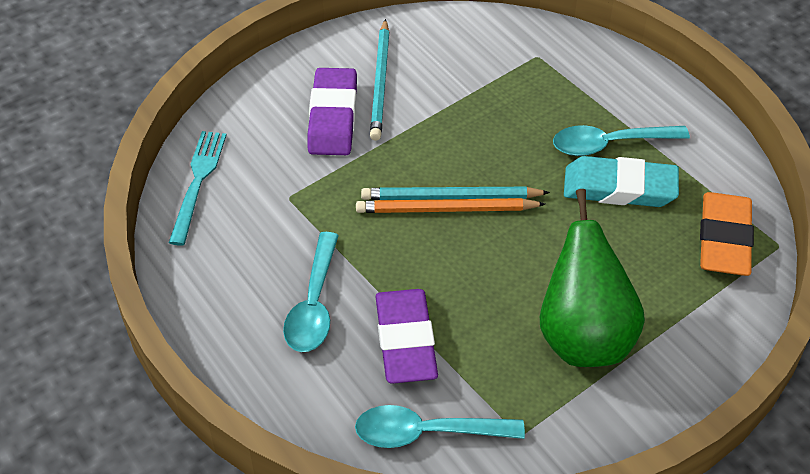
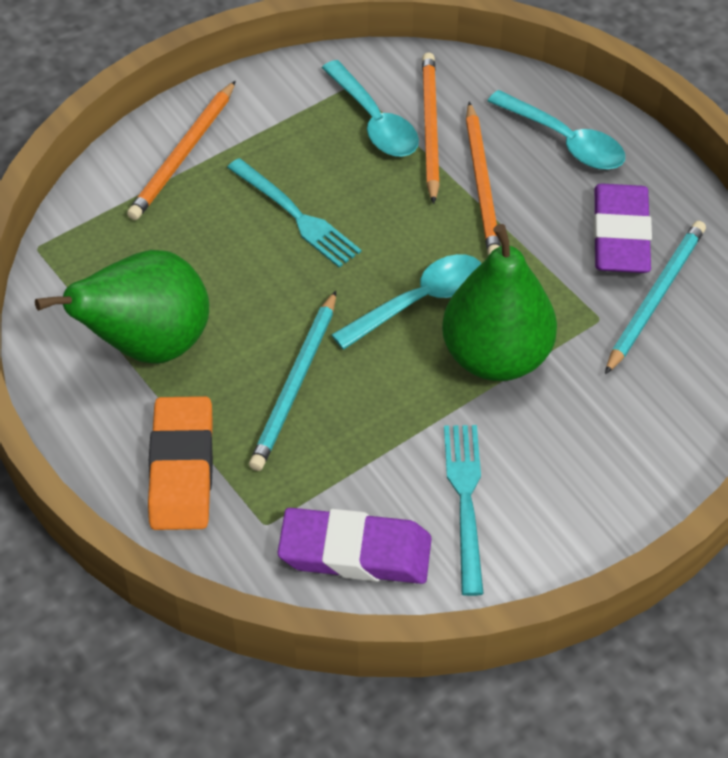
green pear: 1 -> 2
orange pencil: 1 -> 3
turquoise eraser: 1 -> 0
turquoise fork: 1 -> 2

